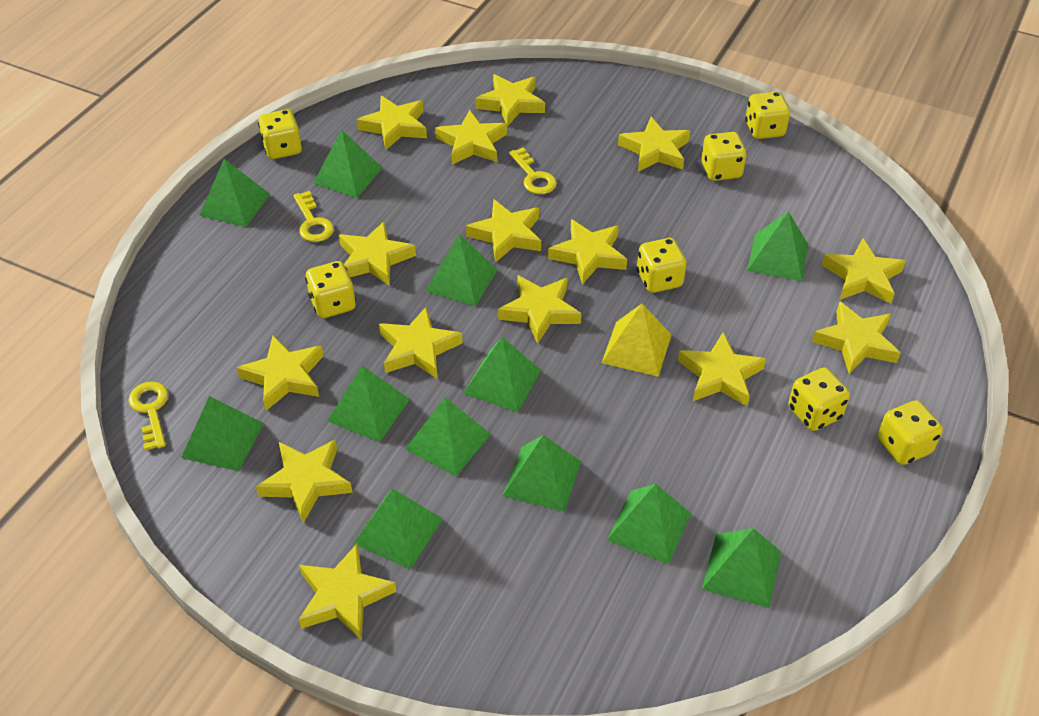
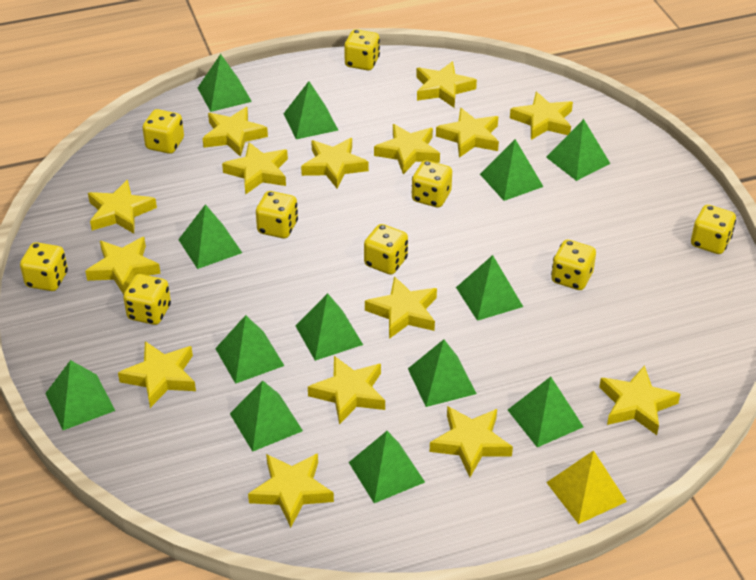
green pyramid: 12 -> 13
yellow dice: 7 -> 9
yellow key: 3 -> 0

